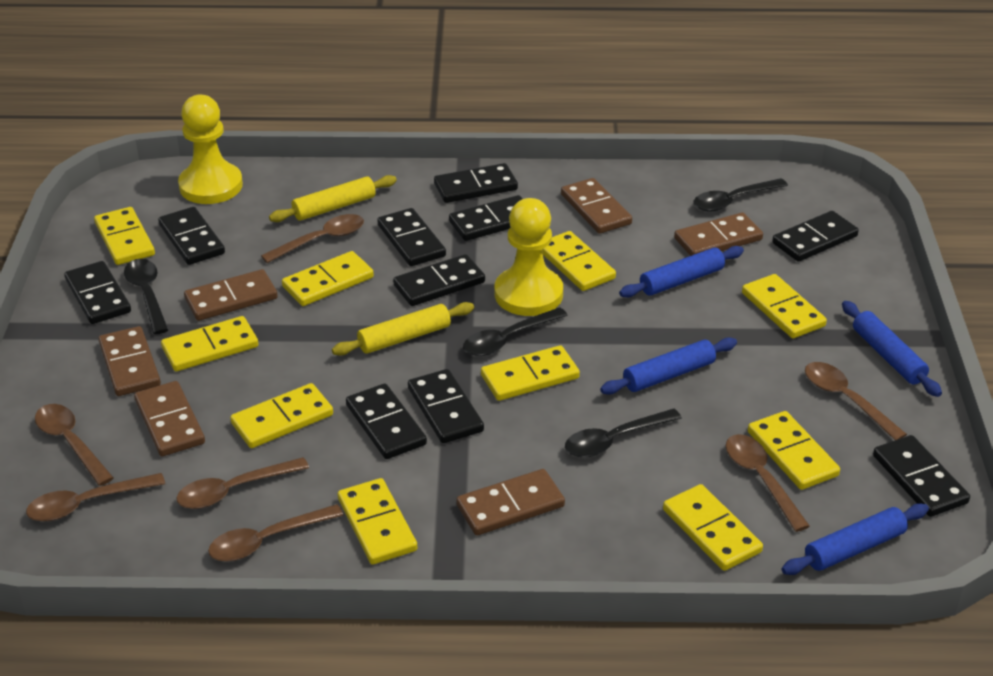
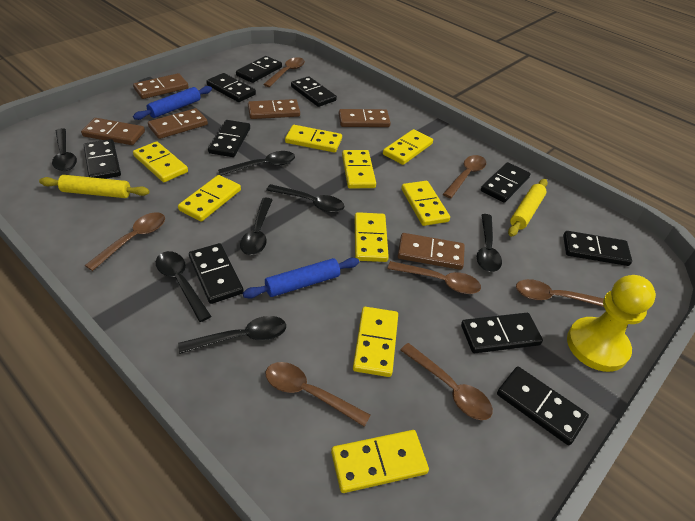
black spoon: 4 -> 7
blue rolling pin: 4 -> 2
yellow domino: 10 -> 9
yellow pawn: 2 -> 1

